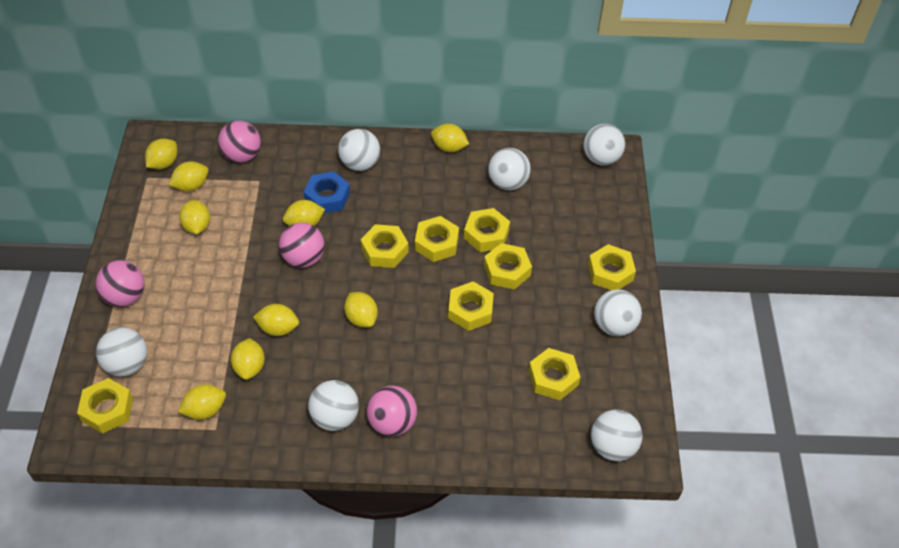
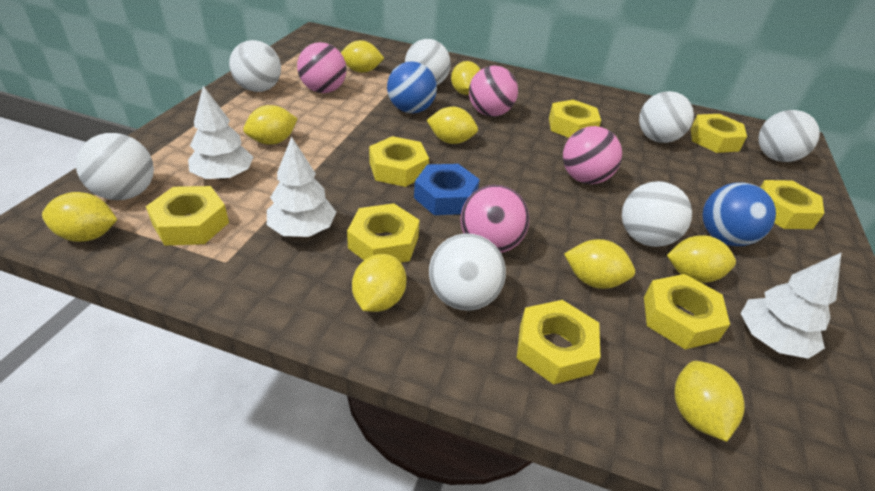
blue ball: 0 -> 2
white tree: 0 -> 3

